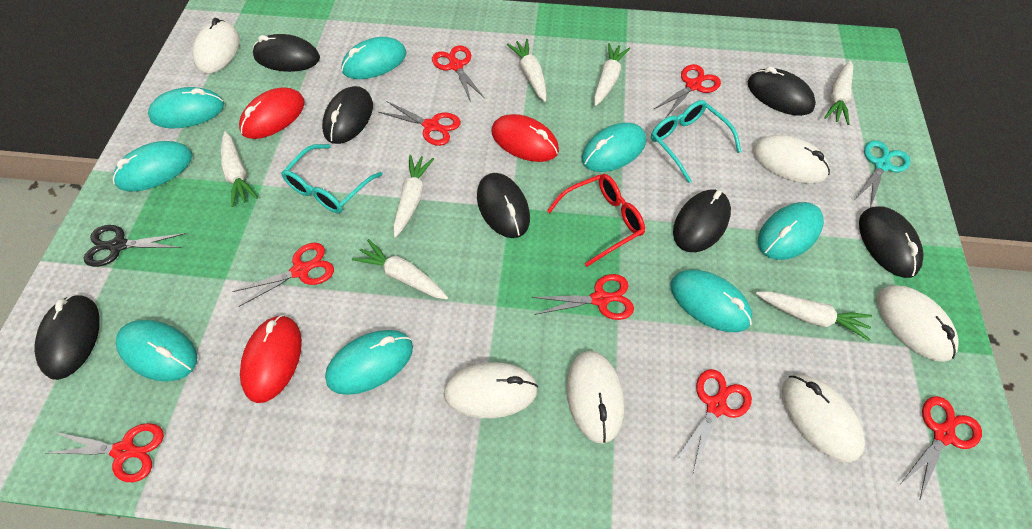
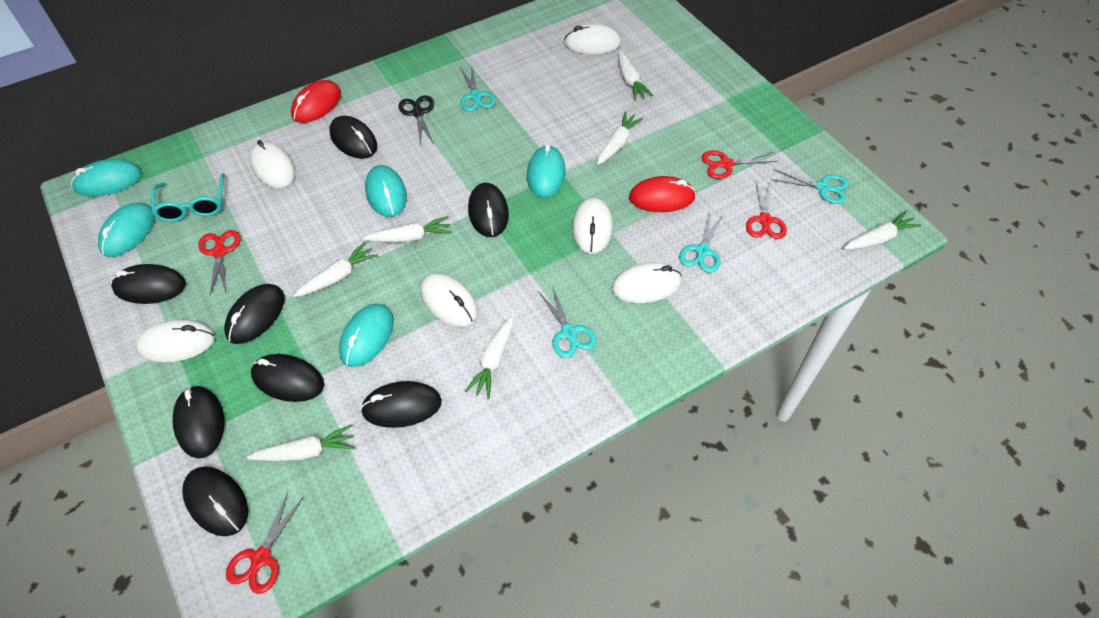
black mouse: 7 -> 8
red glasses: 1 -> 0
red mouse: 3 -> 2
red scissors: 8 -> 4
turquoise glasses: 2 -> 1
turquoise mouse: 8 -> 5
turquoise scissors: 1 -> 4

